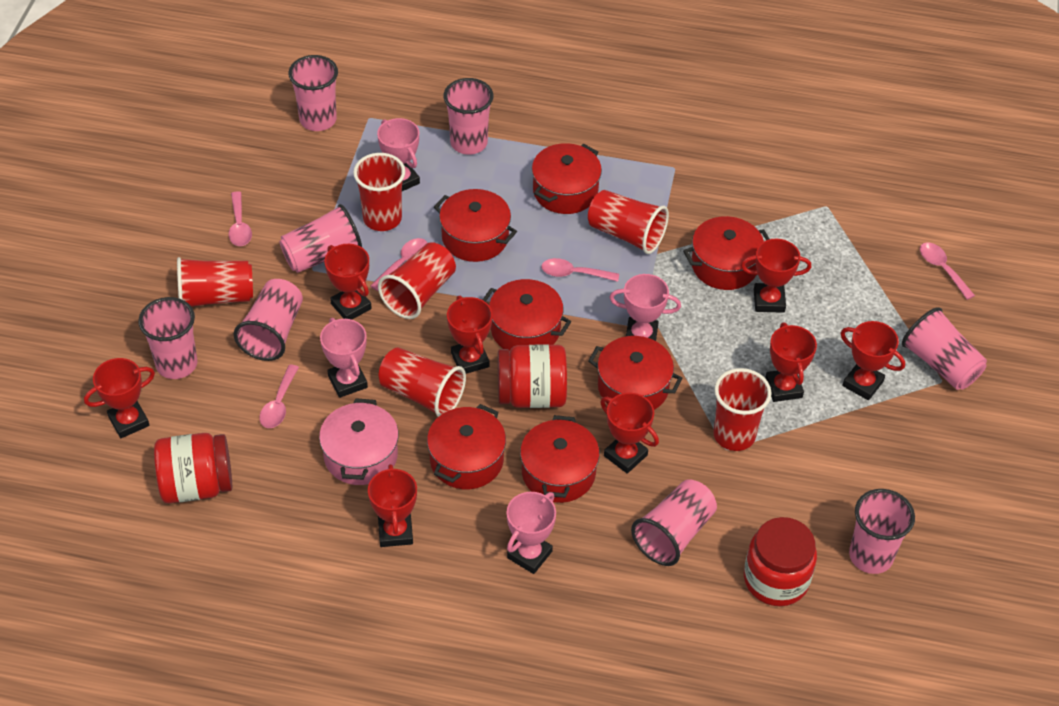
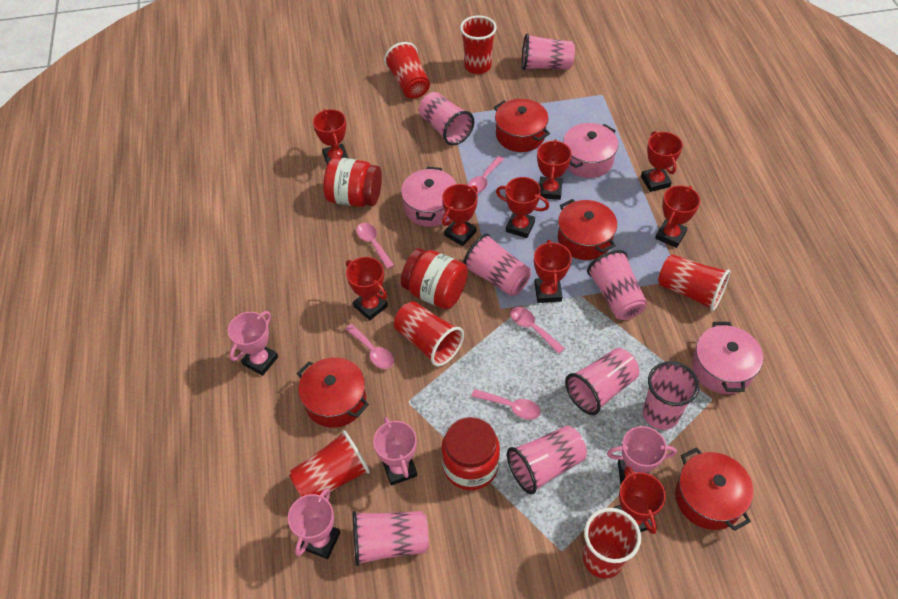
pink pot: 1 -> 3
red pot: 7 -> 4
red trophy: 8 -> 9

